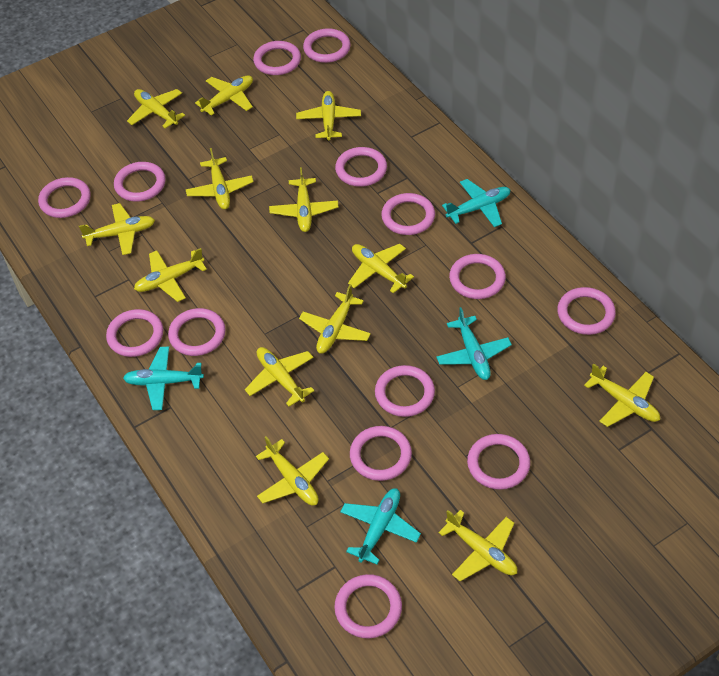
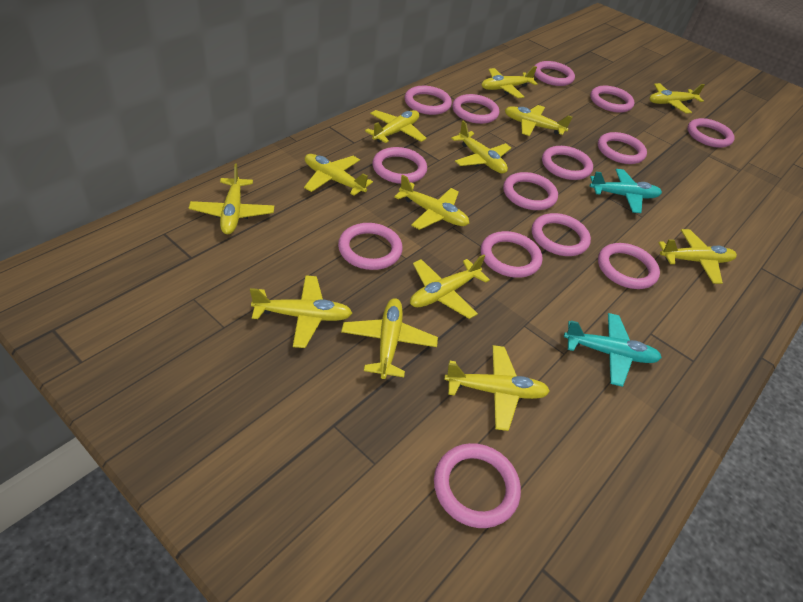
turquoise plane: 4 -> 2

